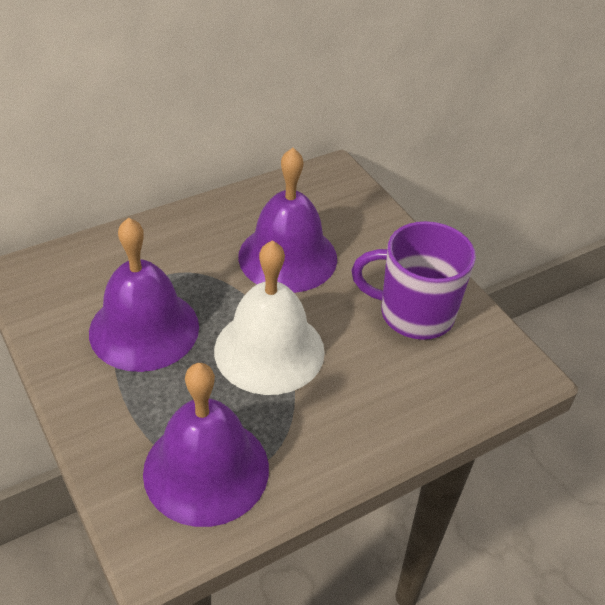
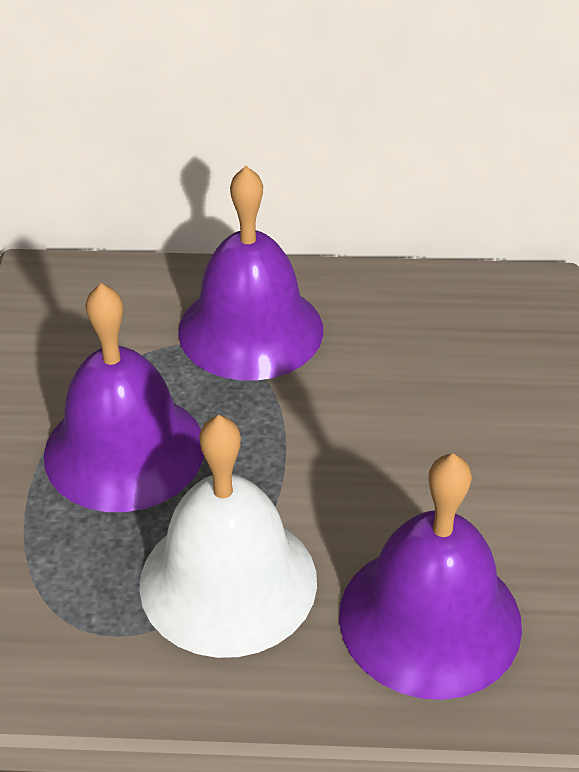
purple mug: 1 -> 0

